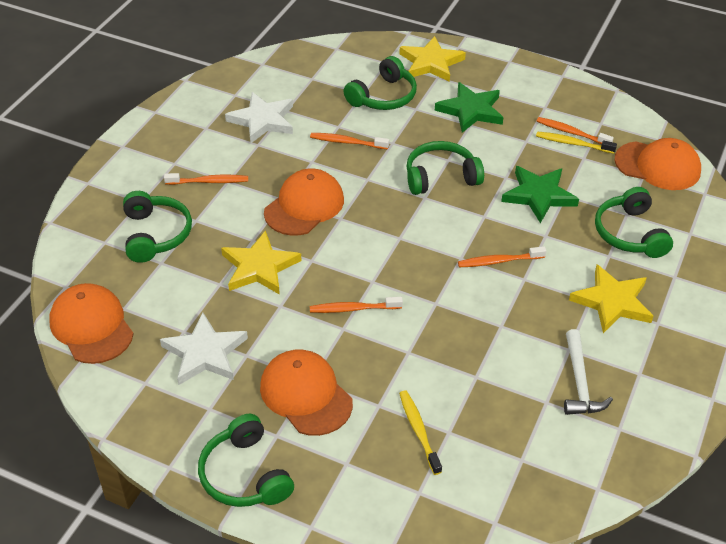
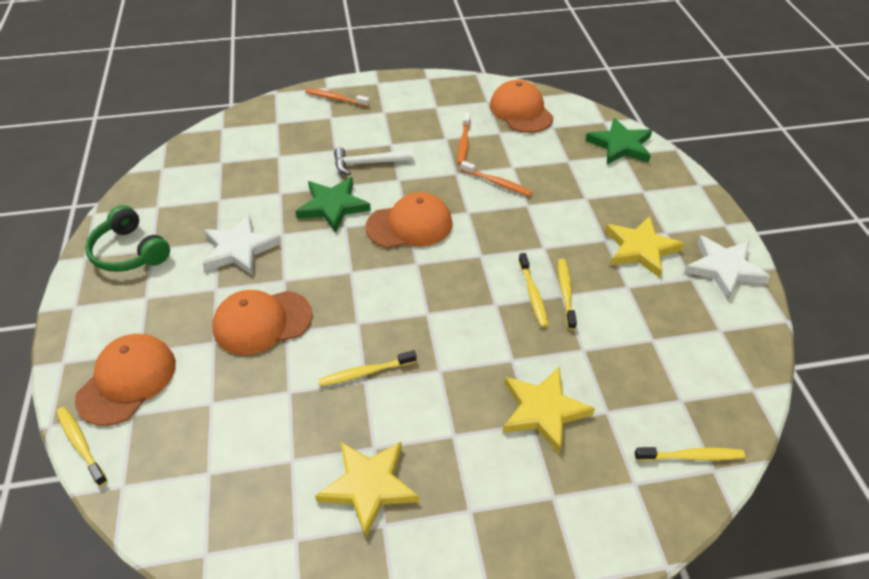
green headphones: 5 -> 1
orange toothbrush: 5 -> 3
yellow toothbrush: 2 -> 5

